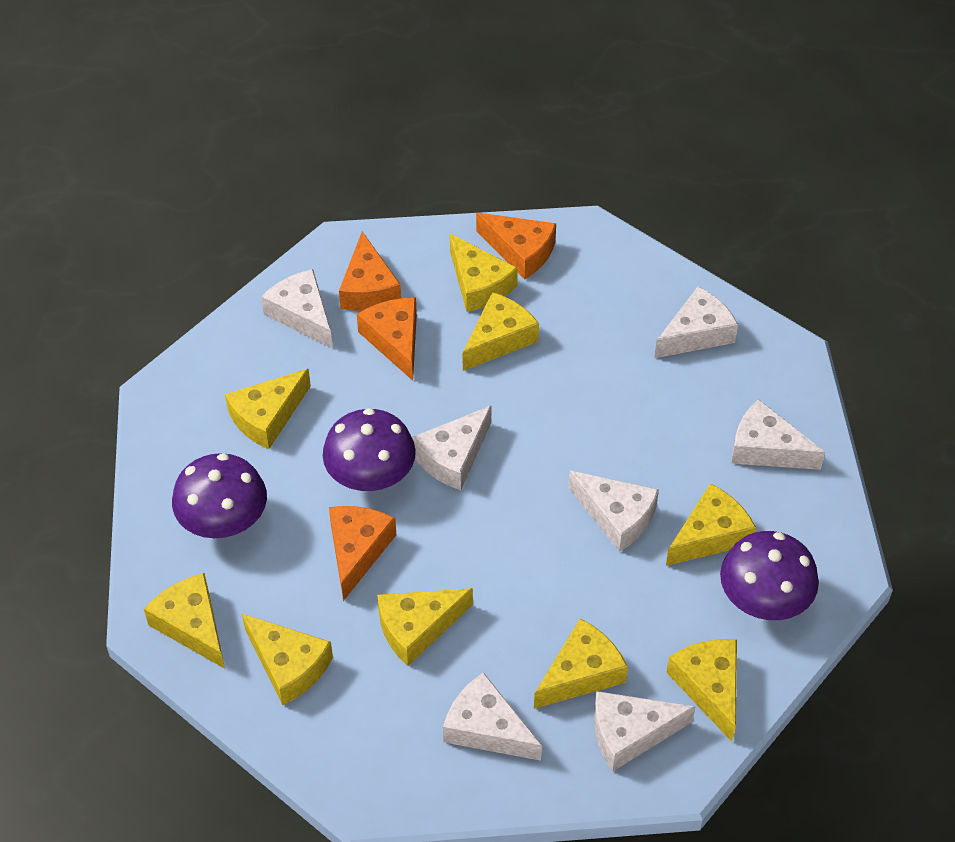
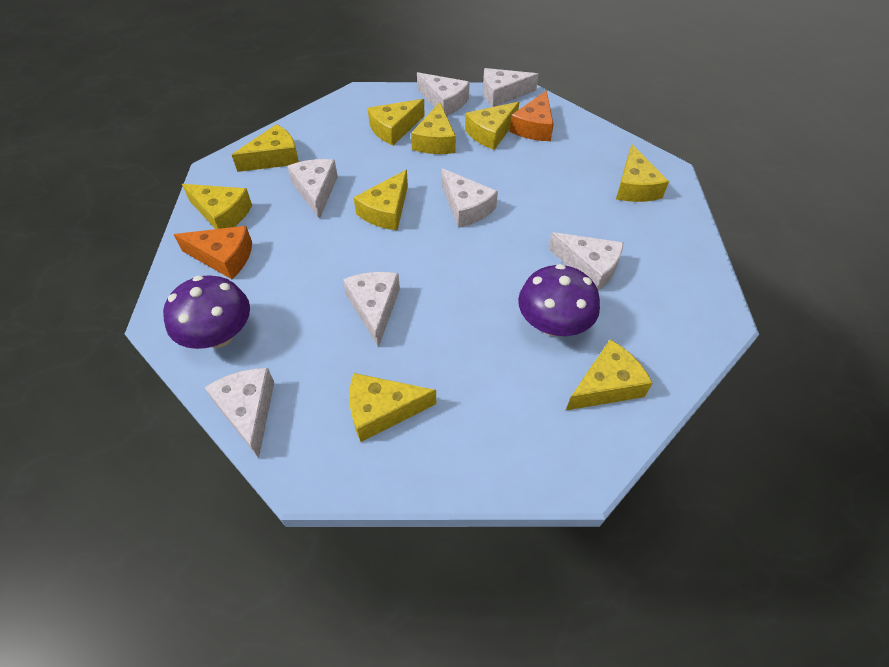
orange cheese: 4 -> 2
purple mushroom: 3 -> 2

